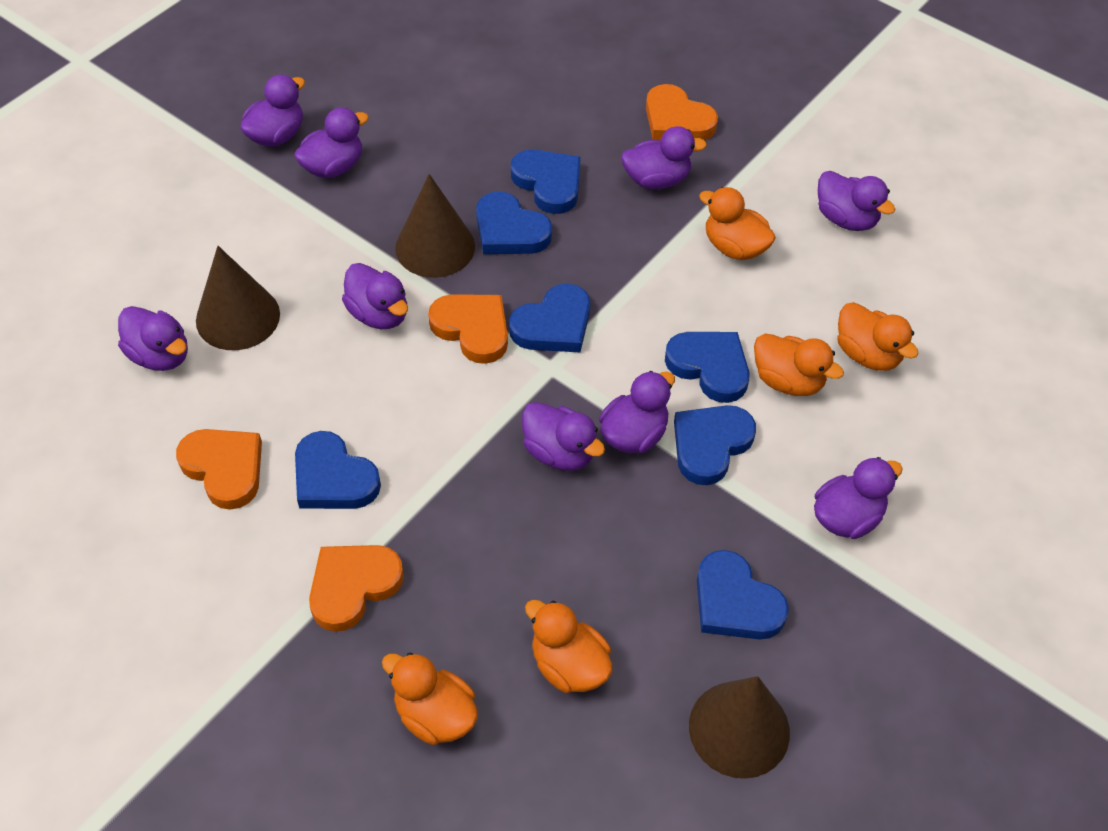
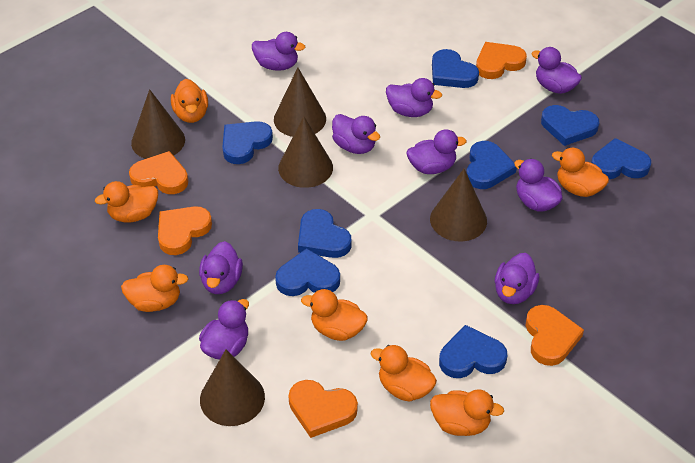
blue heart: 7 -> 8
brown cone: 3 -> 5
orange duck: 5 -> 7
orange heart: 4 -> 5

